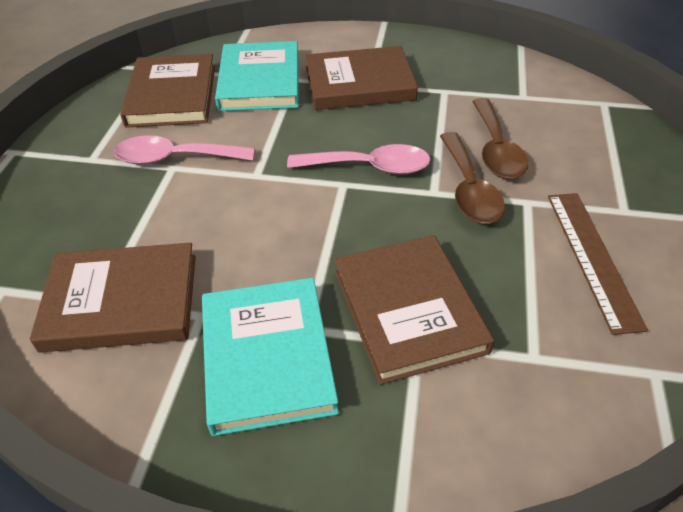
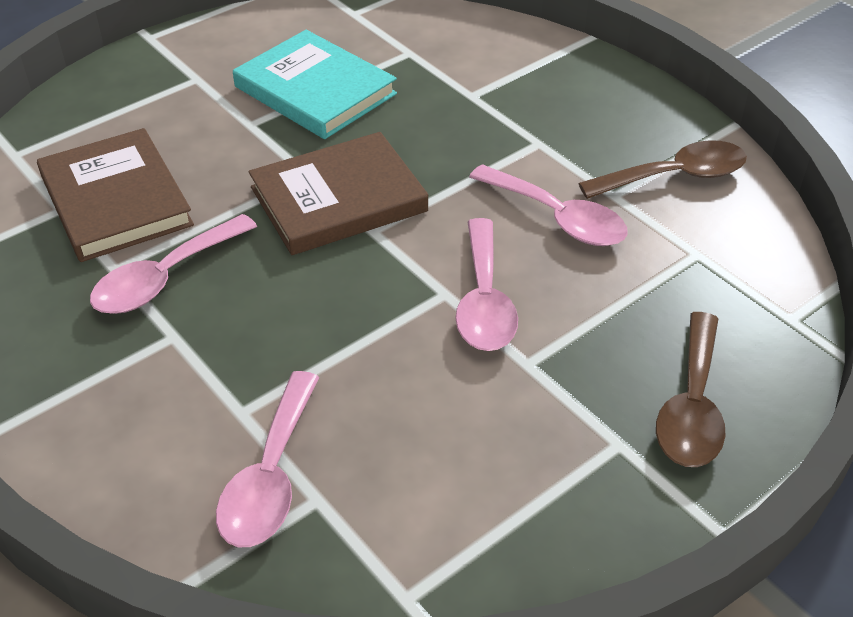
brown book: 4 -> 2
brown ruler: 1 -> 0
pink spoon: 2 -> 4
turquoise book: 2 -> 1

